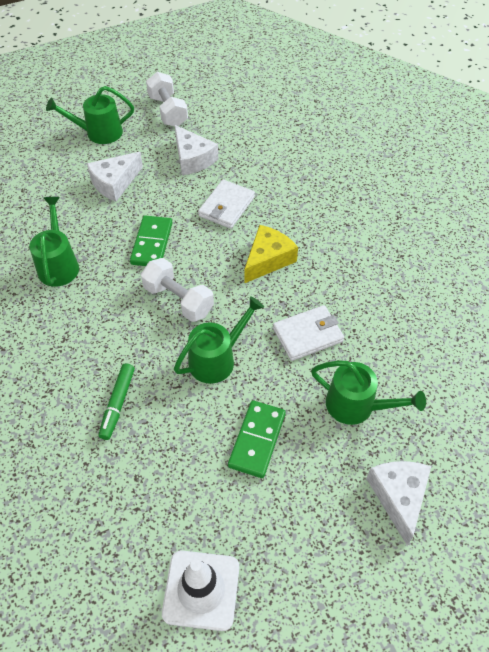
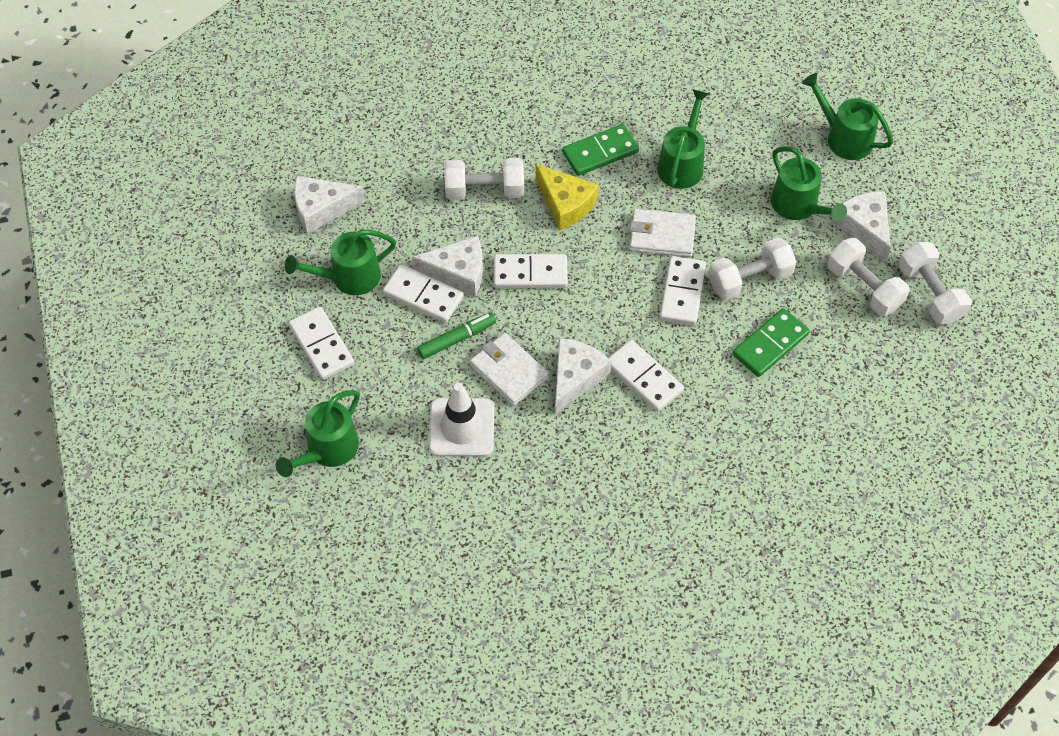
green watering can: 4 -> 5
white cheese: 3 -> 4
white domino: 0 -> 5
white dumbbell: 2 -> 4

